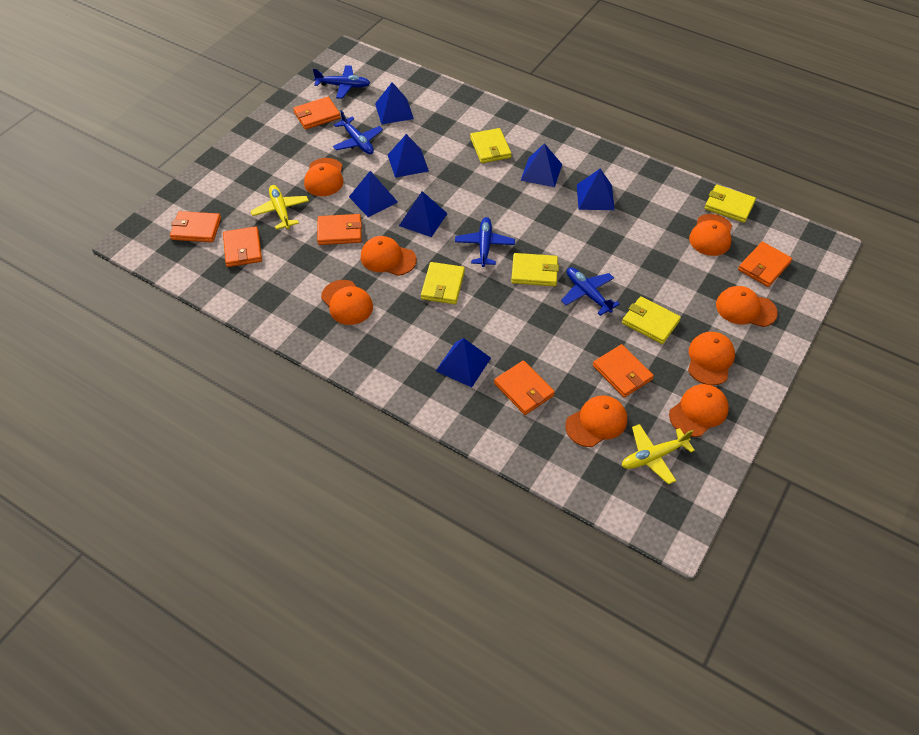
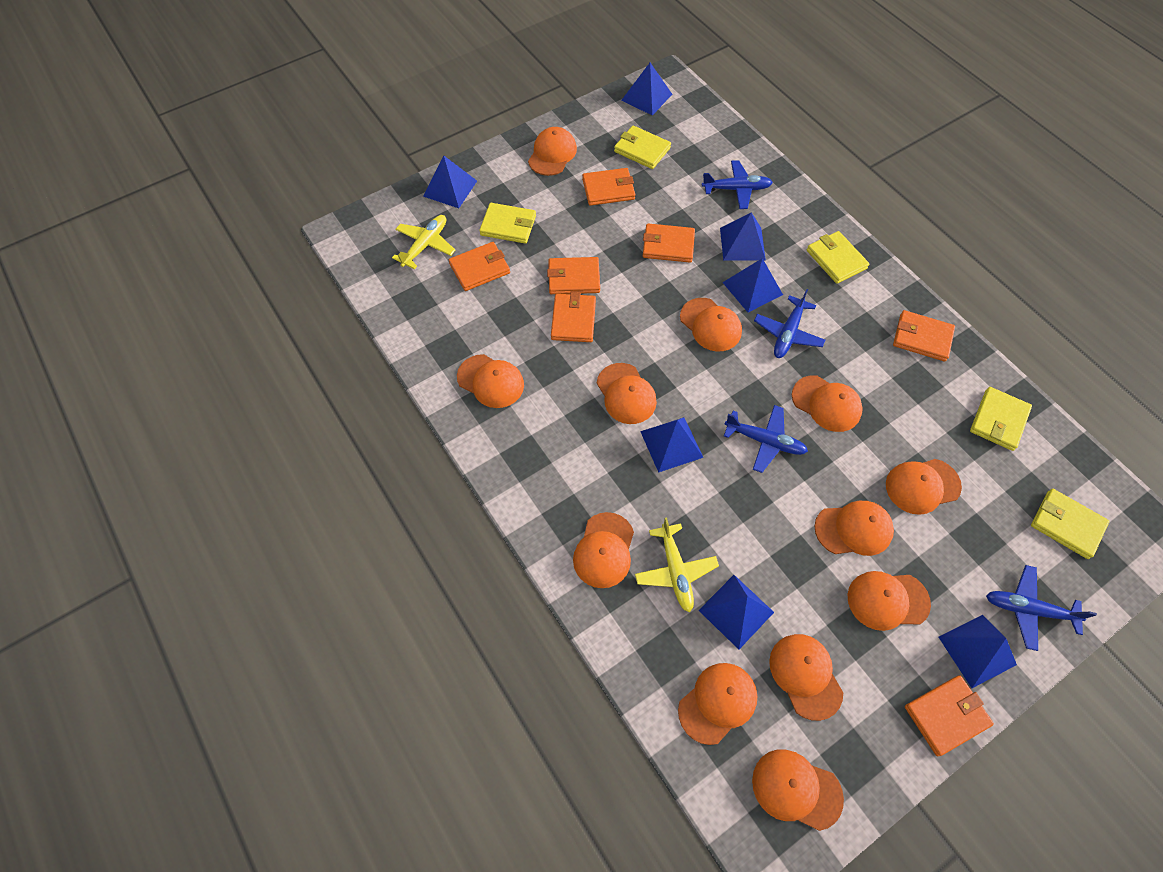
orange cap: 8 -> 12

